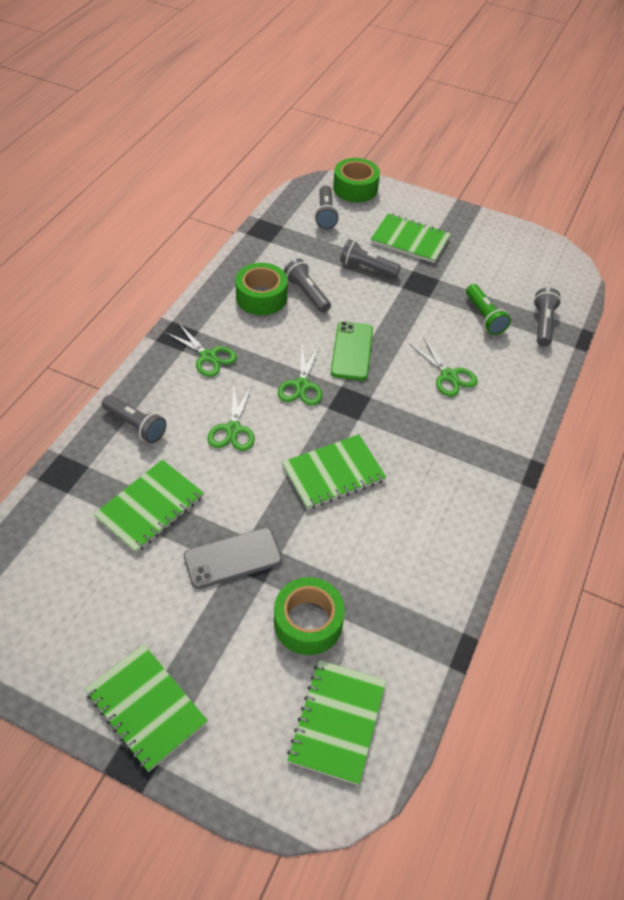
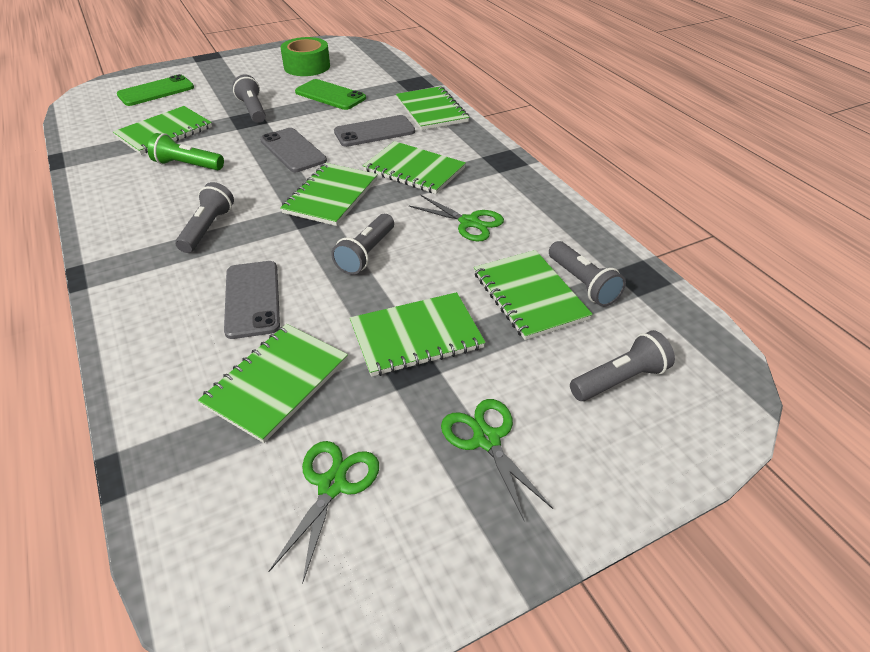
green notebook: 5 -> 7
green phone: 1 -> 2
green scissors: 4 -> 3
green tape: 3 -> 1
grey phone: 1 -> 3

